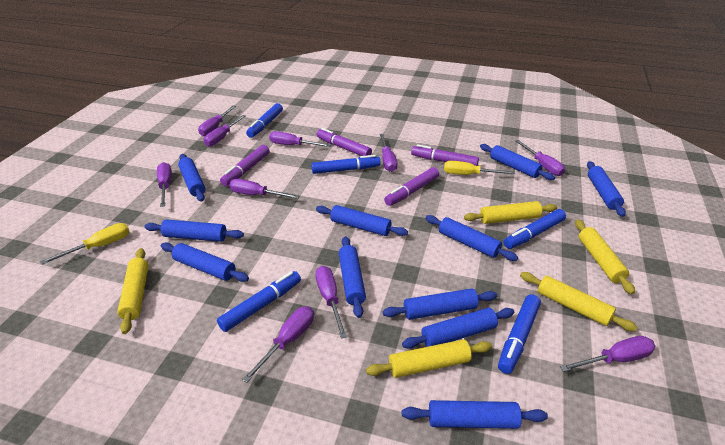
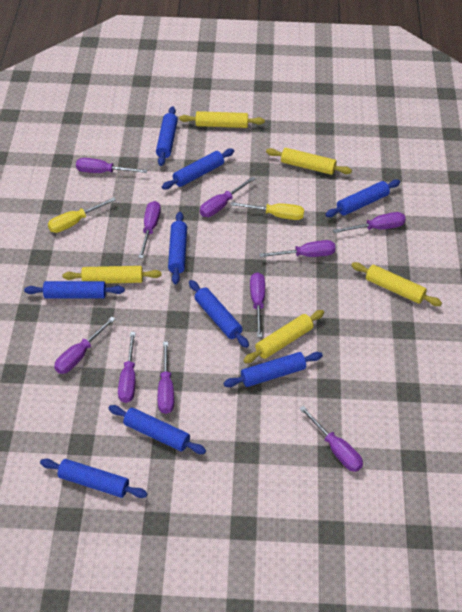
blue marker: 5 -> 0
blue rolling pin: 11 -> 9
purple marker: 4 -> 0

